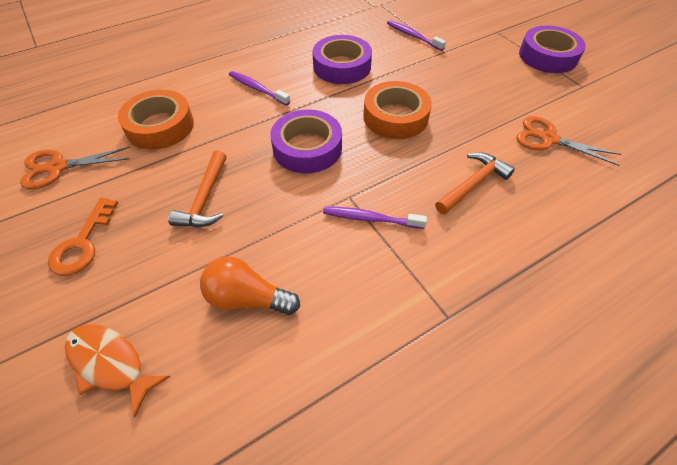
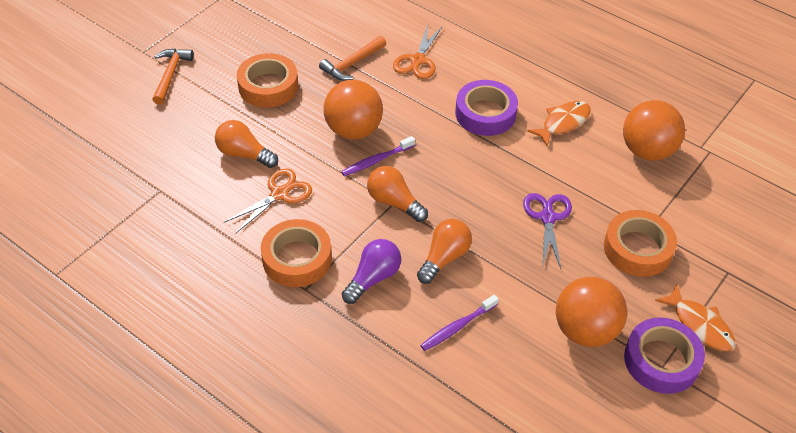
orange ball: 0 -> 3
orange fish: 1 -> 2
orange key: 1 -> 0
orange light bulb: 1 -> 3
orange tape: 2 -> 3
purple light bulb: 0 -> 1
purple scissors: 0 -> 1
purple tape: 3 -> 2
purple toothbrush: 3 -> 2

